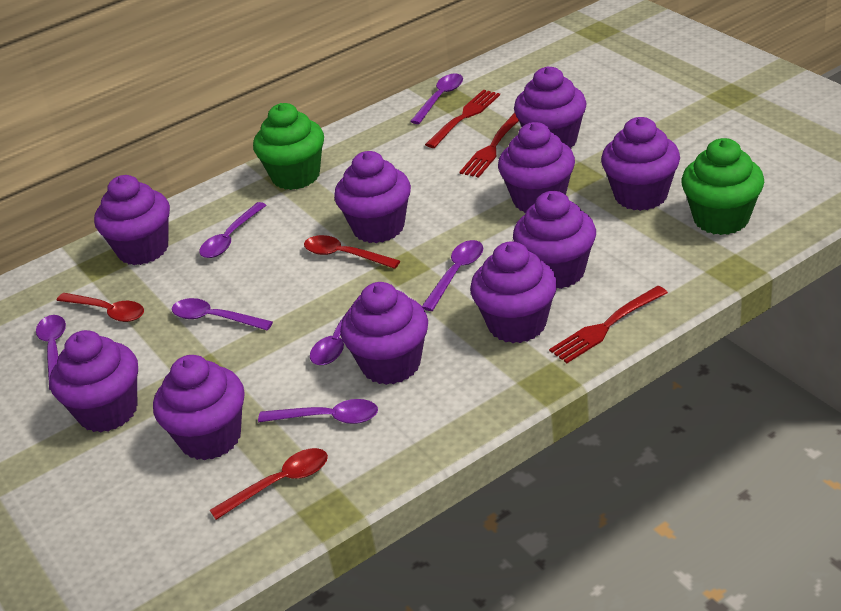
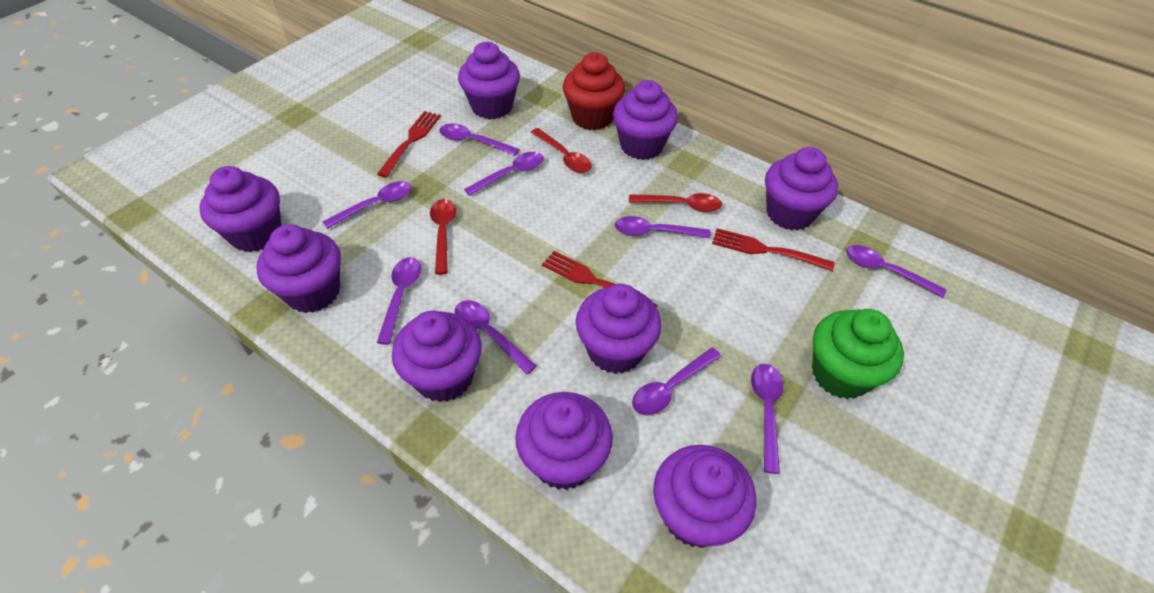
green cupcake: 2 -> 1
purple cupcake: 10 -> 9
purple spoon: 7 -> 9
red cupcake: 0 -> 1

